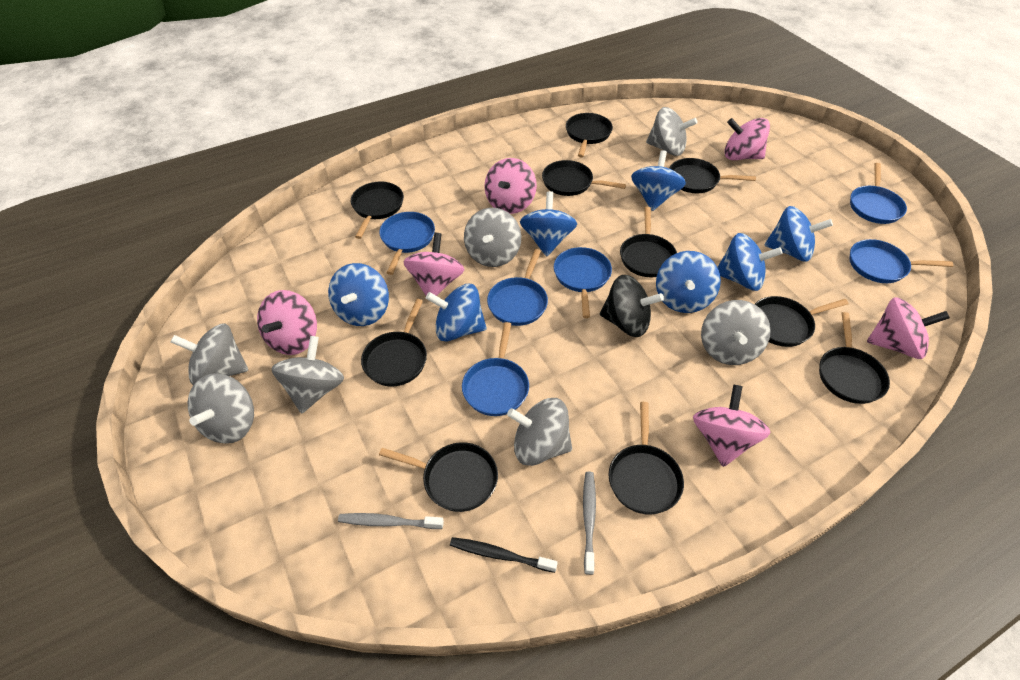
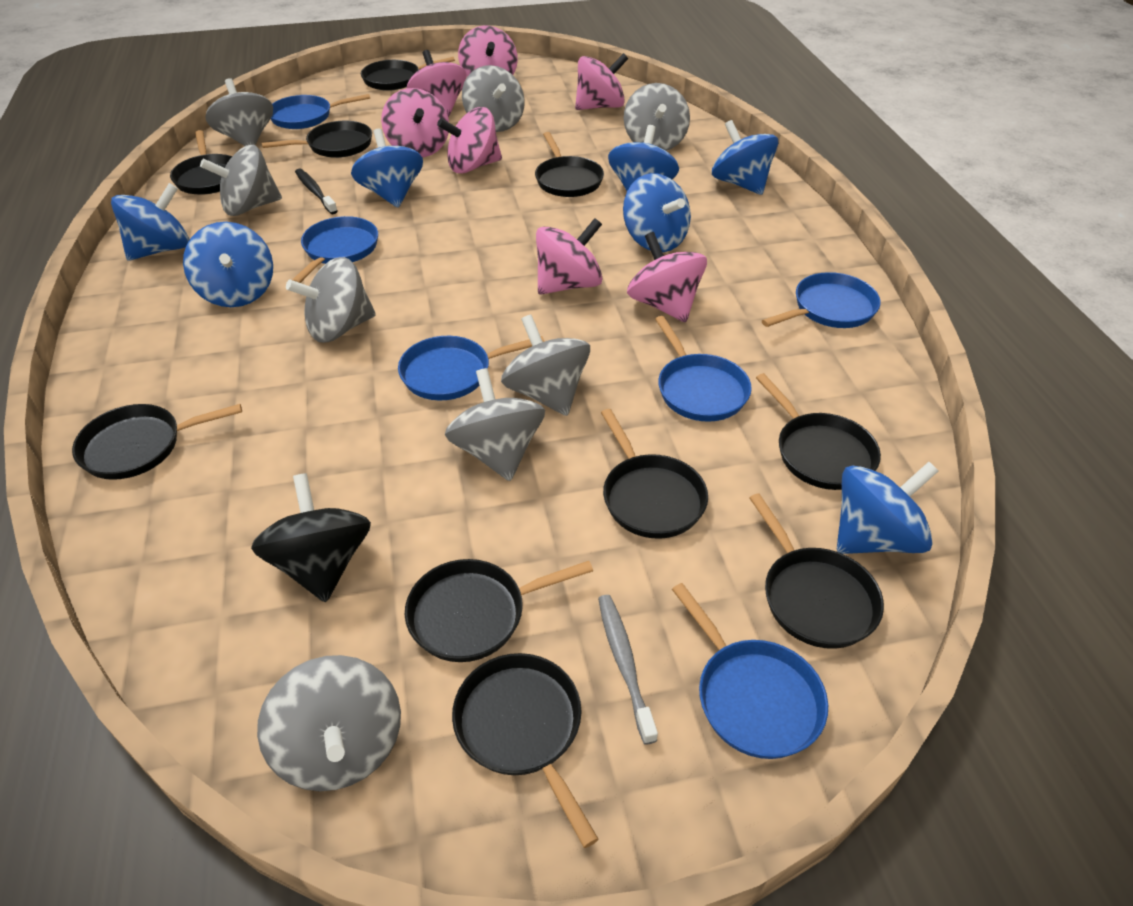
grey spinning top: 7 -> 8
grey toothbrush: 2 -> 1
pink spinning top: 6 -> 7

